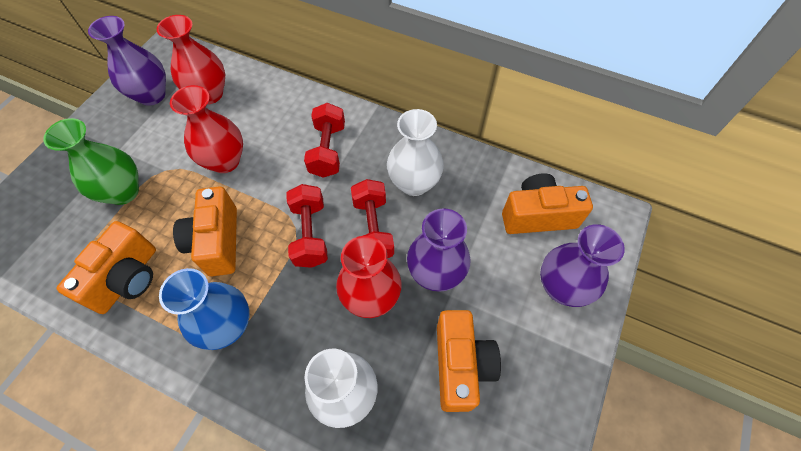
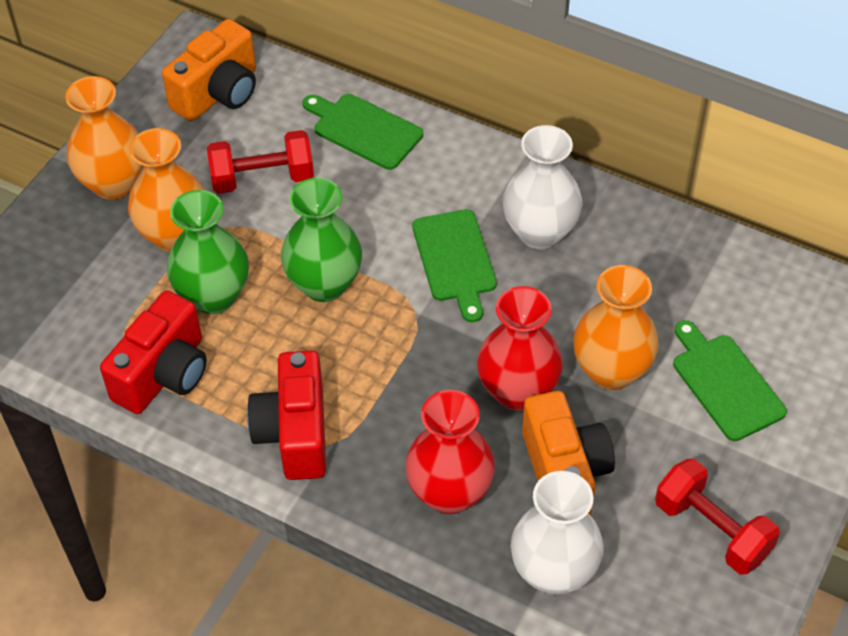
blue vase: 1 -> 0
green cutting board: 0 -> 3
green vase: 1 -> 2
orange camera: 4 -> 2
orange vase: 0 -> 3
purple vase: 3 -> 0
red camera: 0 -> 2
red dumbbell: 3 -> 2
red vase: 3 -> 2

